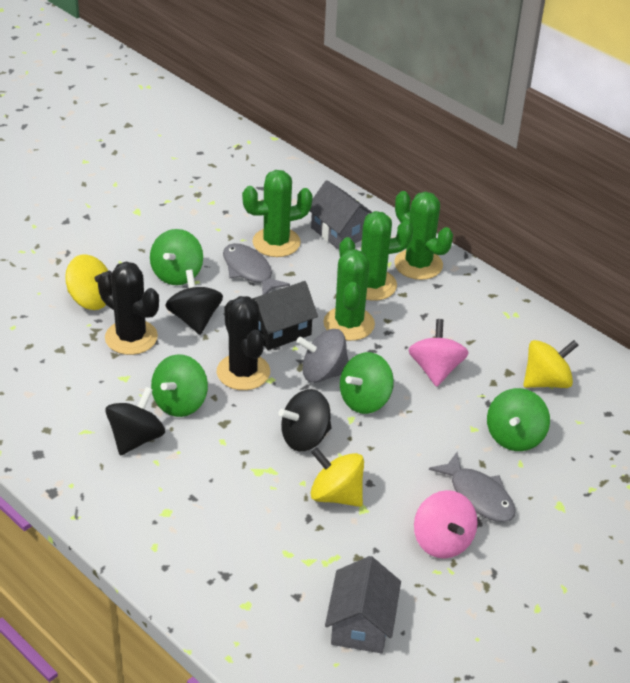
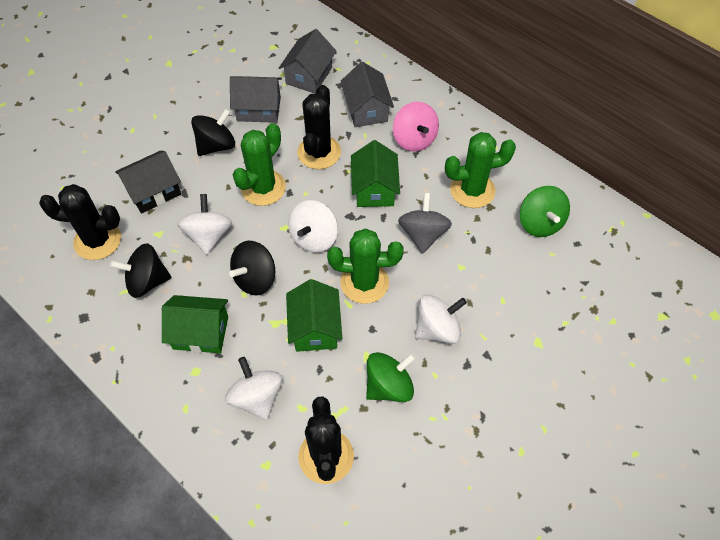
black cactus: 2 -> 3
green cactus: 4 -> 3
green house: 0 -> 3
green spinning top: 4 -> 2
grey fish: 2 -> 0
grey house: 2 -> 3
pink spinning top: 2 -> 1
white spinning top: 0 -> 4
yellow spinning top: 3 -> 0

